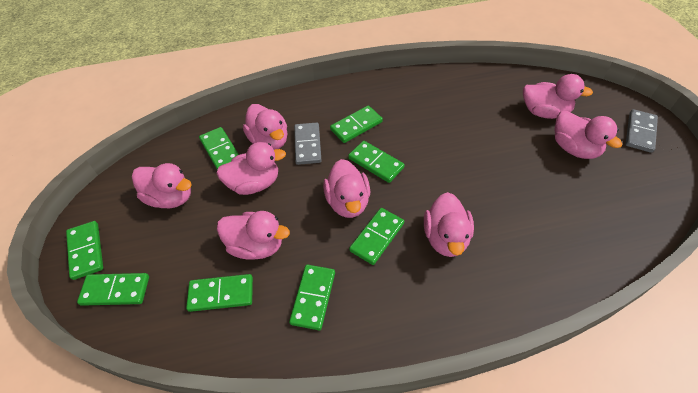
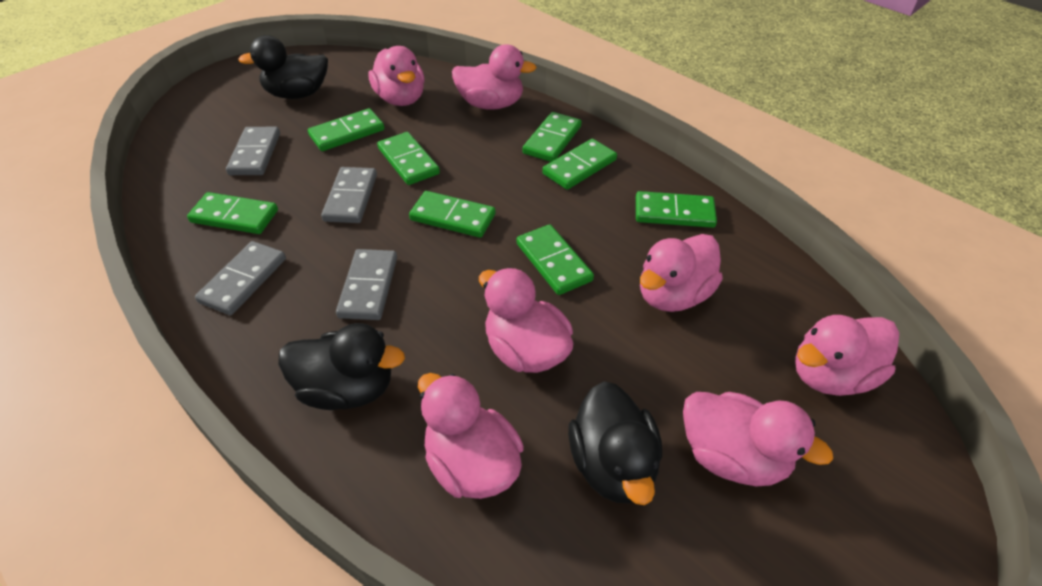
black duck: 0 -> 3
grey domino: 2 -> 4
pink duck: 8 -> 7

